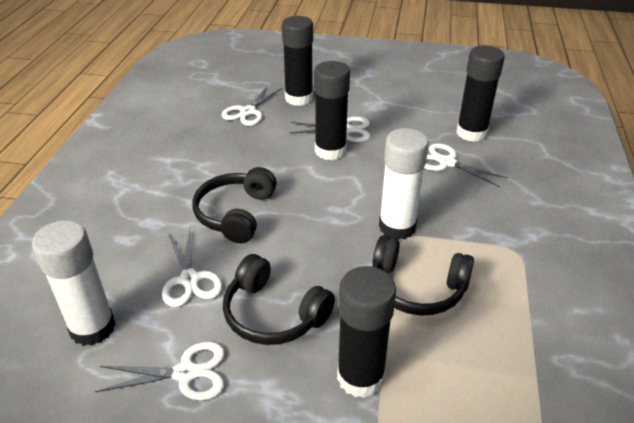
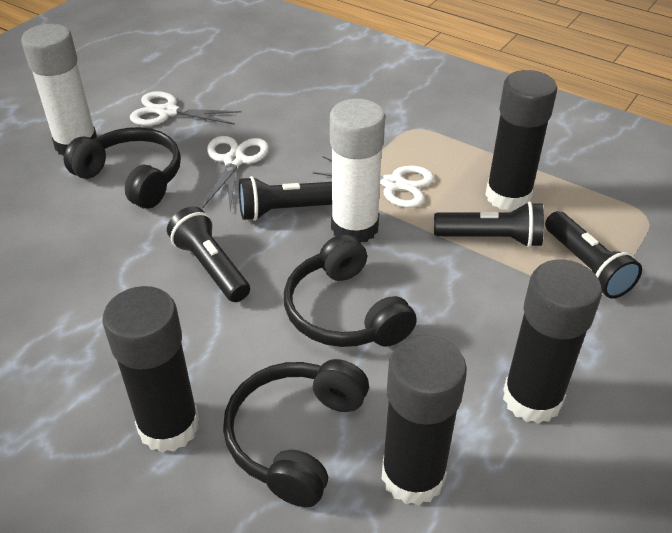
black flashlight: 0 -> 4
white scissors: 5 -> 3

